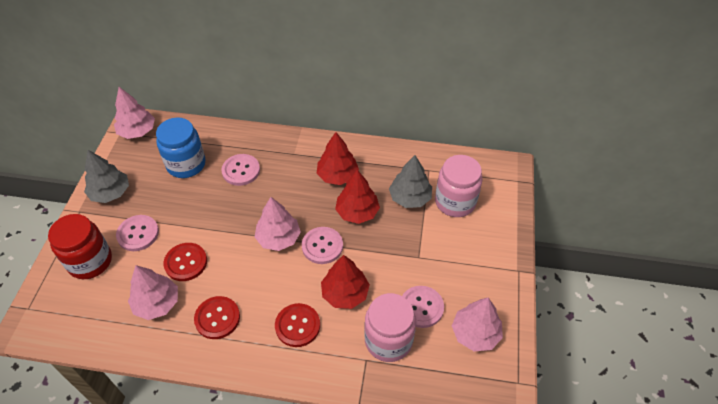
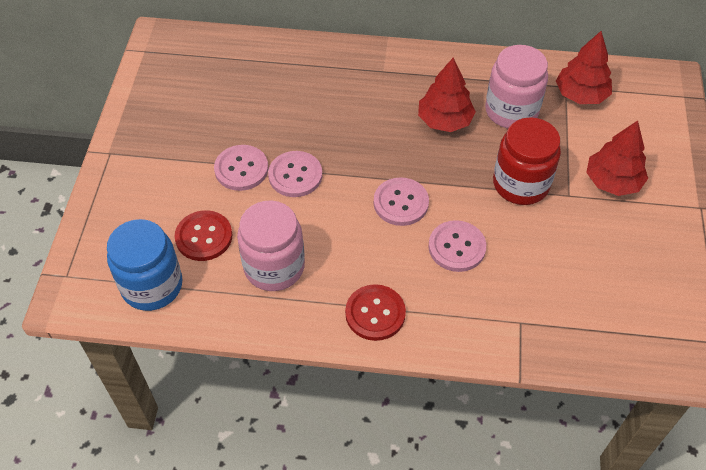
grey tree: 2 -> 0
pink tree: 4 -> 0
red button: 3 -> 2

